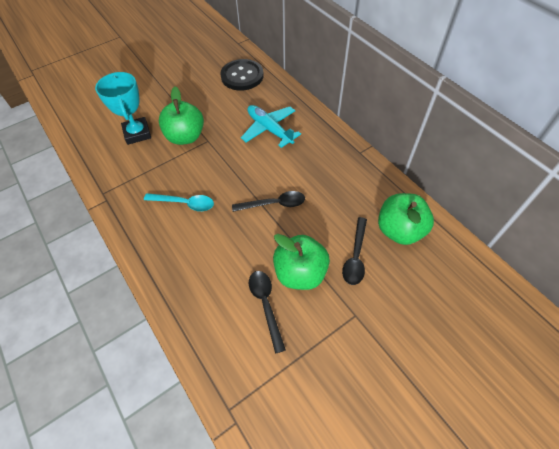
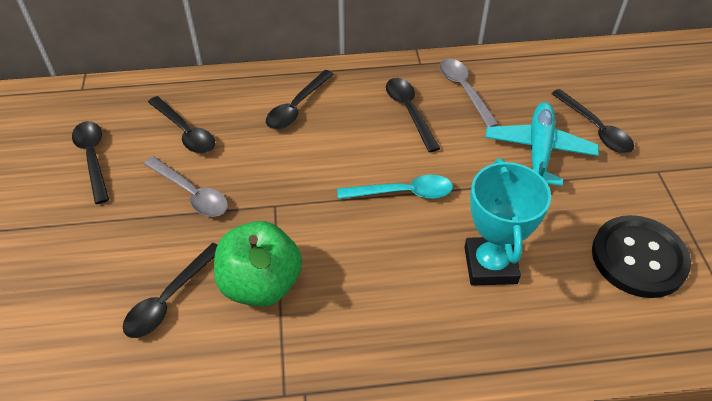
black spoon: 3 -> 6
green apple: 3 -> 1
grey spoon: 0 -> 2

